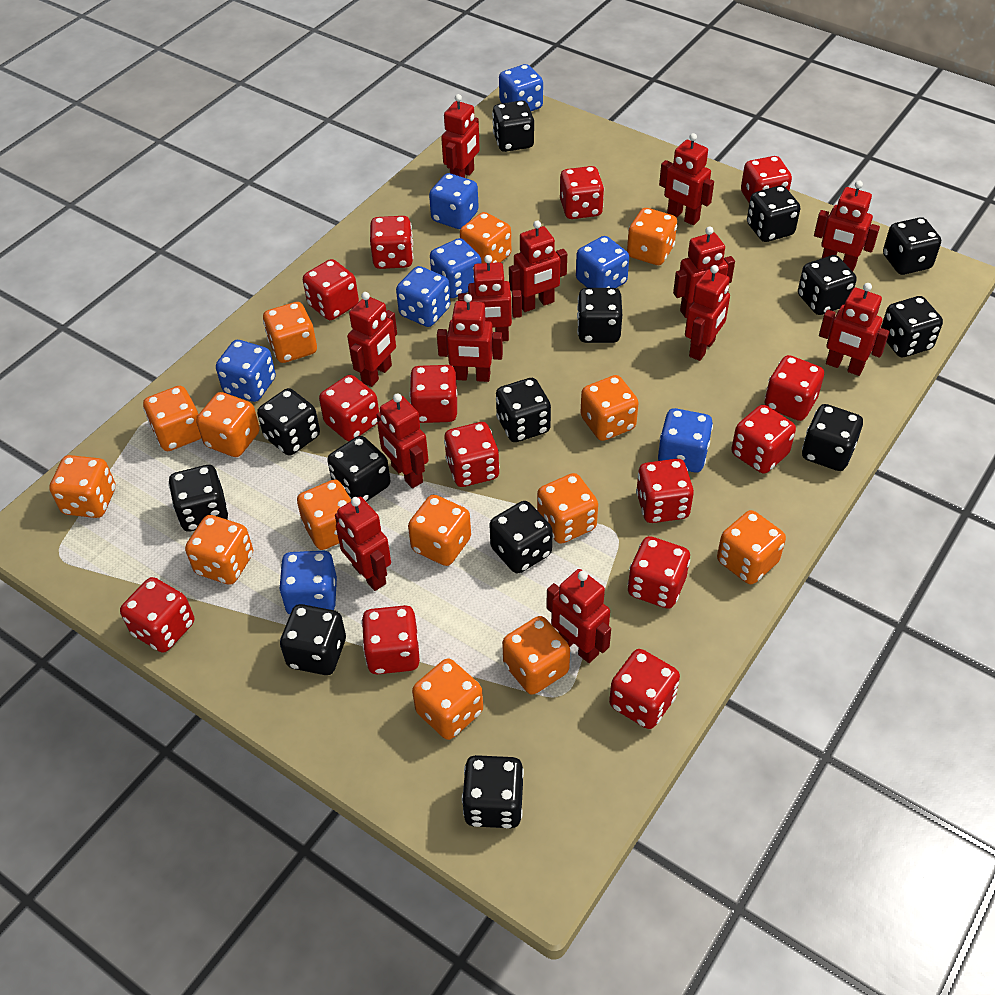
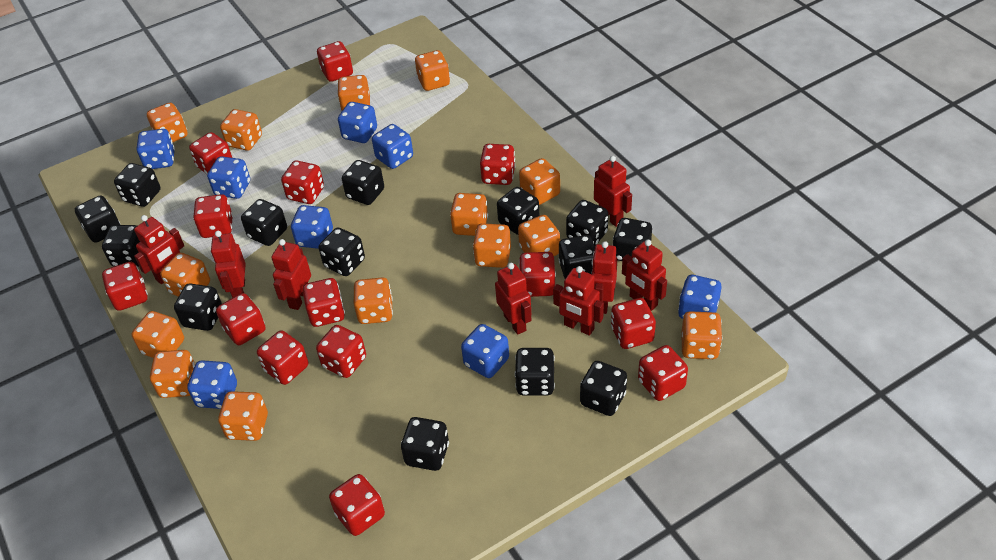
red robot: 13 -> 8

